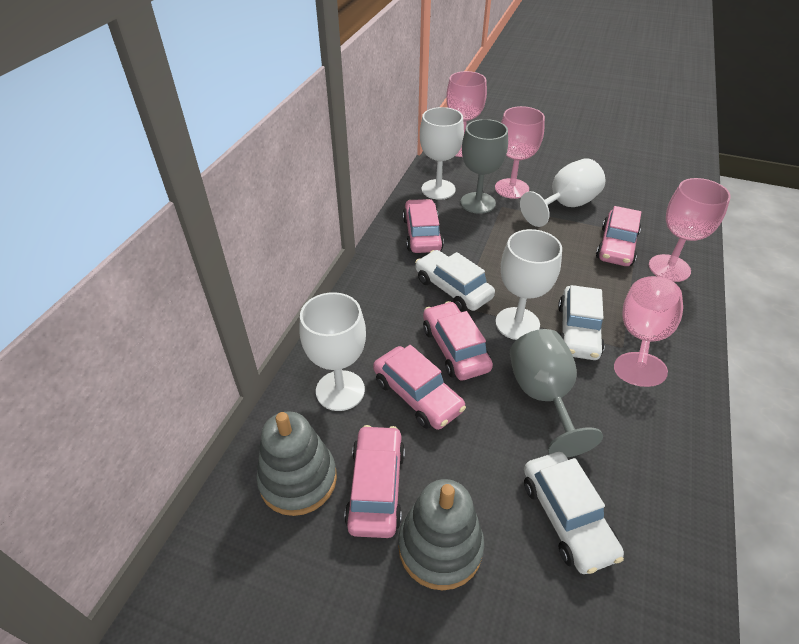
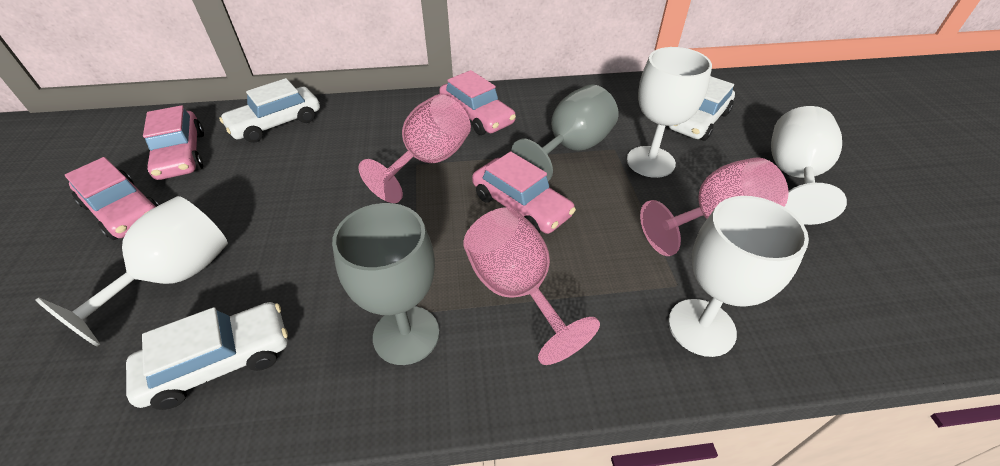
grey stacking toy: 2 -> 0
pink car: 5 -> 4
pink goblet: 4 -> 3

